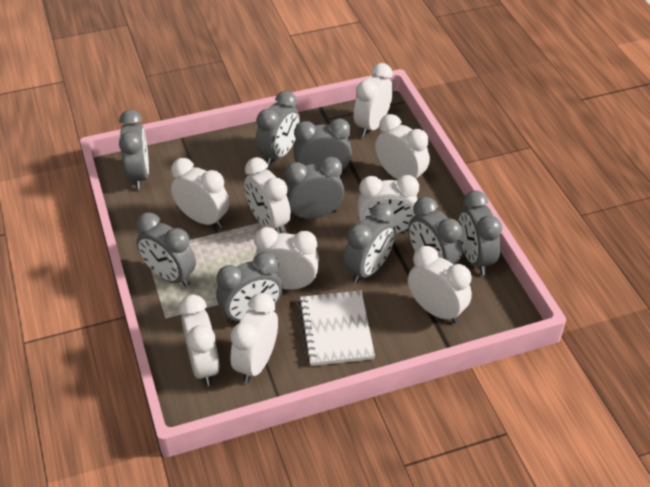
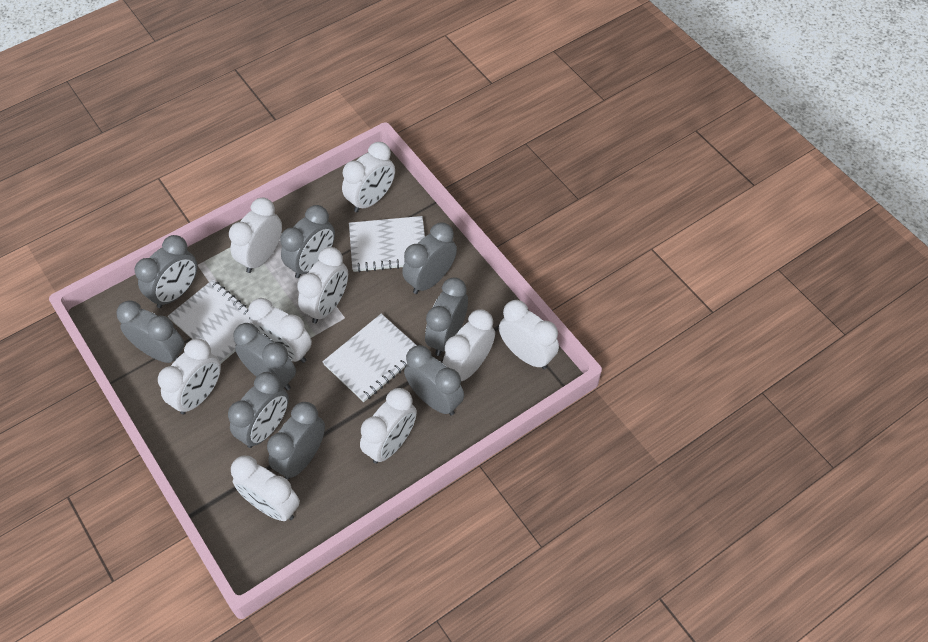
white notebook: 1 -> 3

